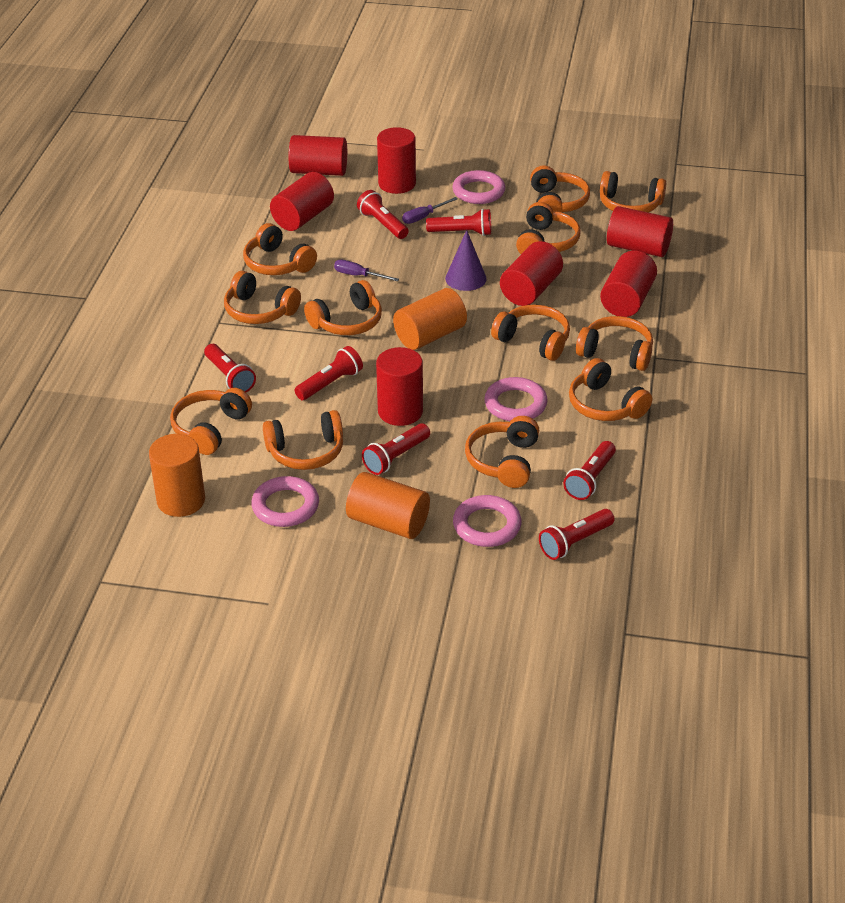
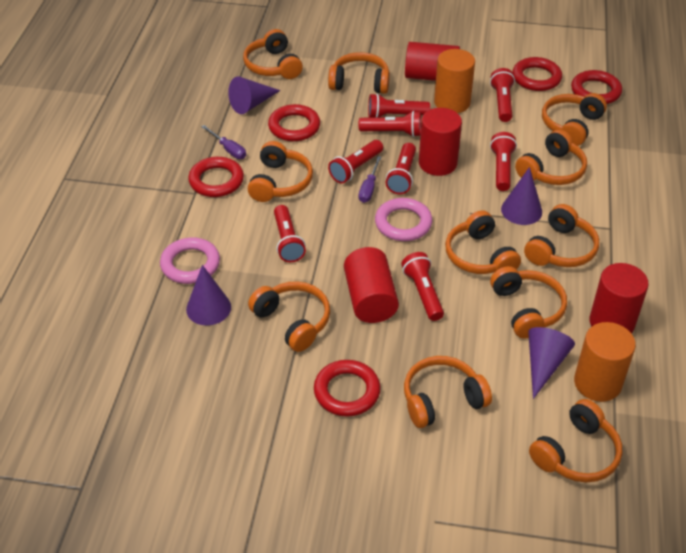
orange cylinder: 3 -> 2
orange headphones: 12 -> 11
pink ring: 4 -> 2
purple cone: 1 -> 4
red cylinder: 7 -> 4
red flashlight: 7 -> 8
red ring: 0 -> 5

